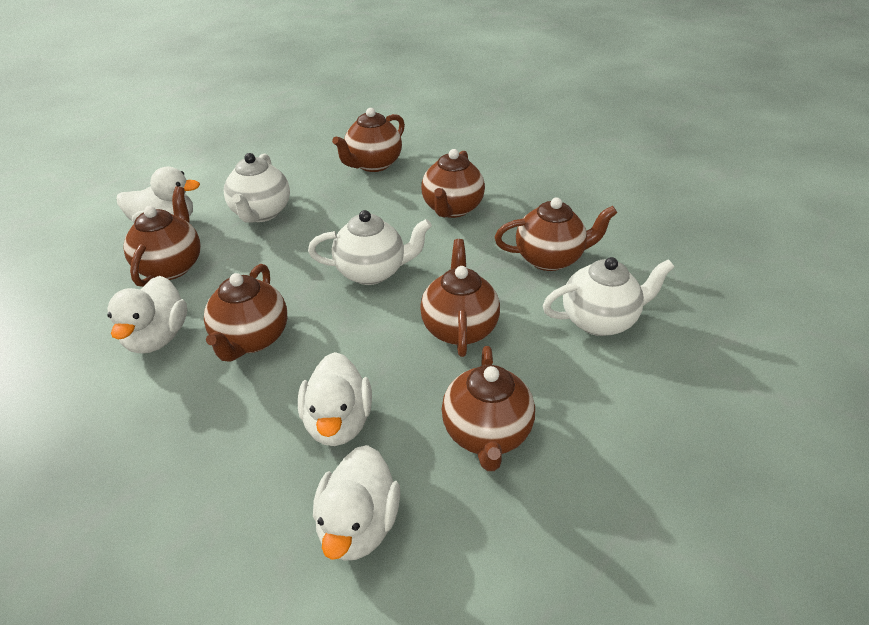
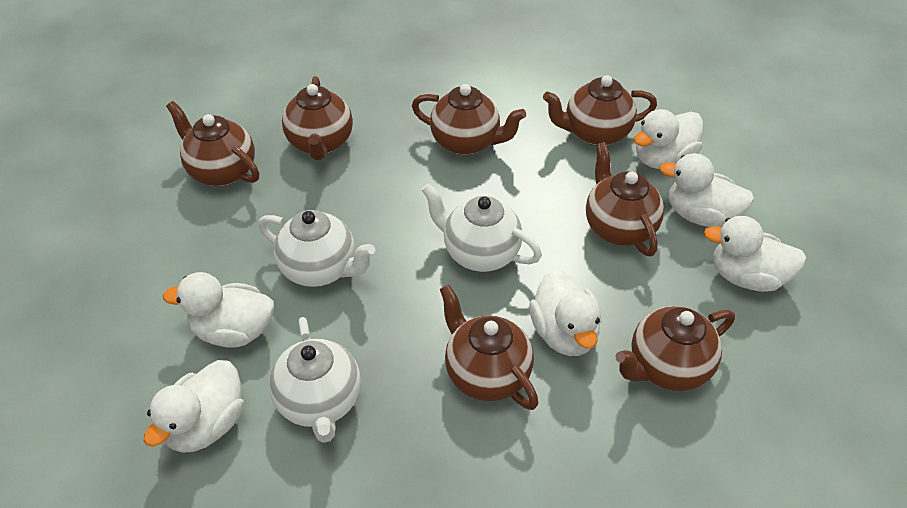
white duck: 4 -> 6

